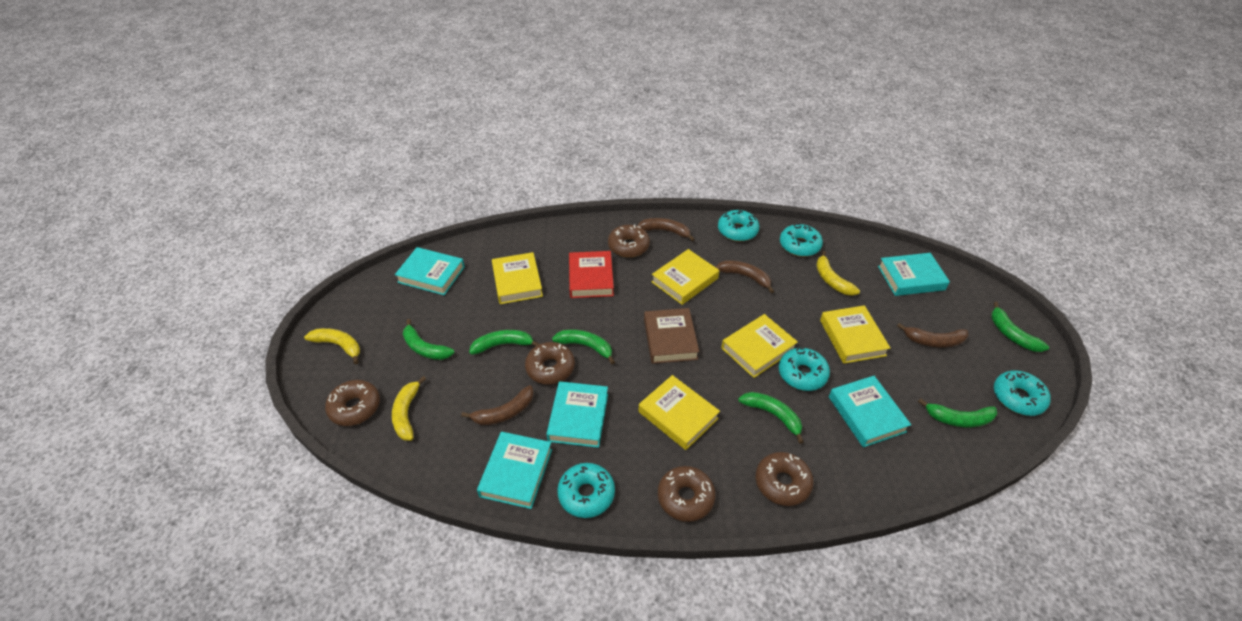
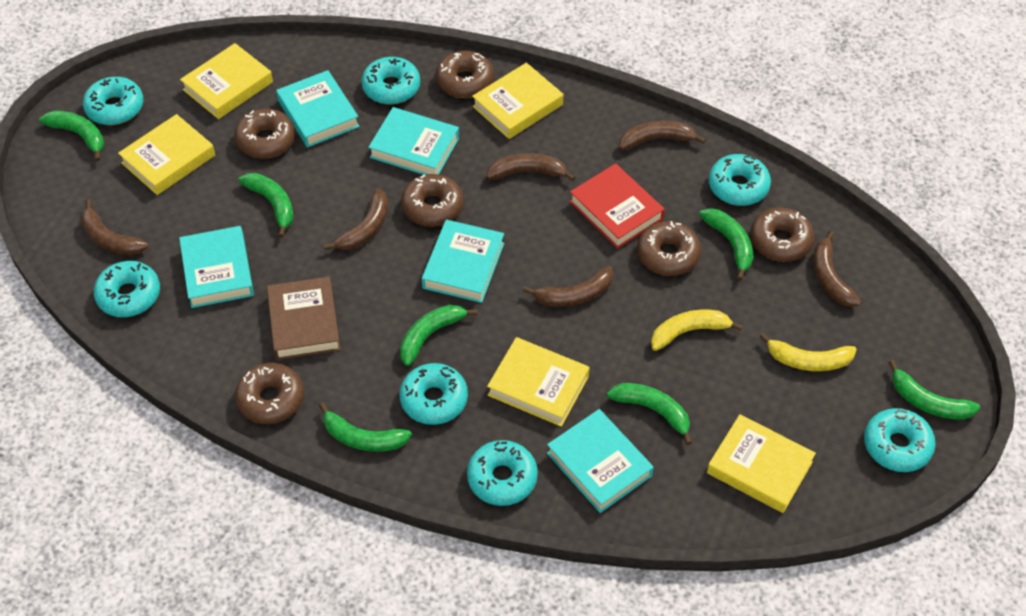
brown banana: 4 -> 6
brown donut: 5 -> 6
green banana: 6 -> 7
turquoise donut: 5 -> 7
yellow banana: 3 -> 2

